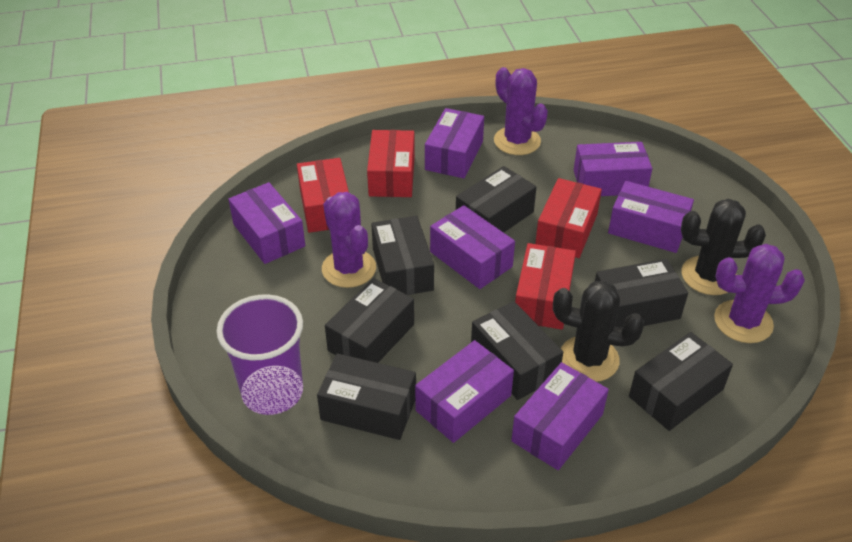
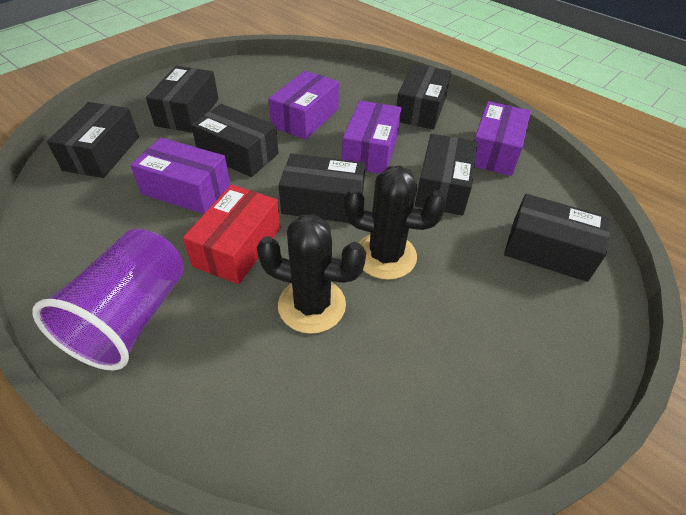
purple box: 7 -> 4
purple cactus: 3 -> 0
red box: 4 -> 1

